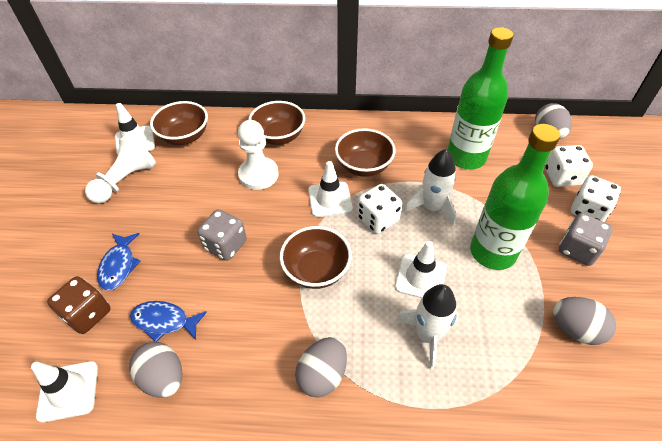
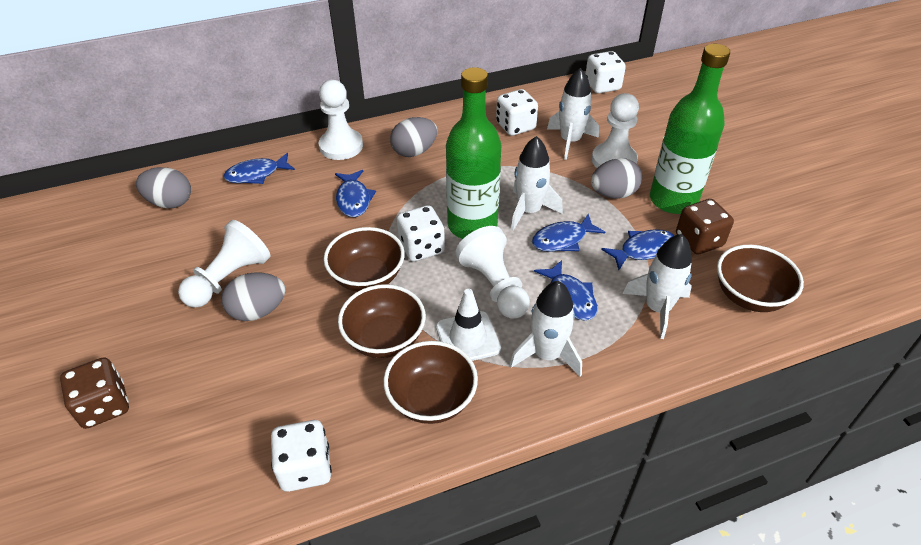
blue fish: 2 -> 5
brown dice: 1 -> 2
grey dice: 2 -> 0
white dice: 3 -> 4
white pawn: 2 -> 4
white rocket: 2 -> 4
white traffic cone: 4 -> 1

